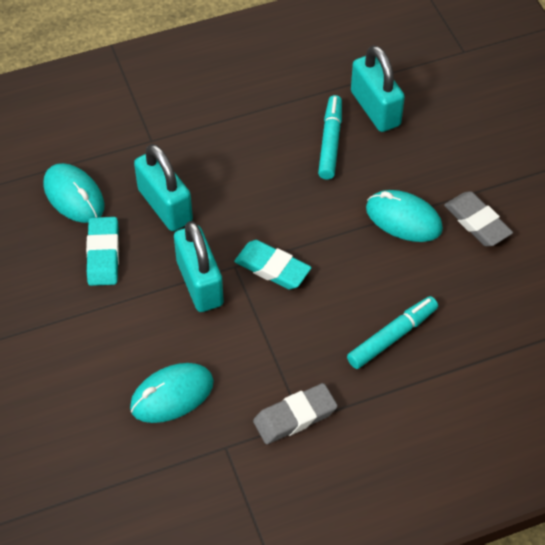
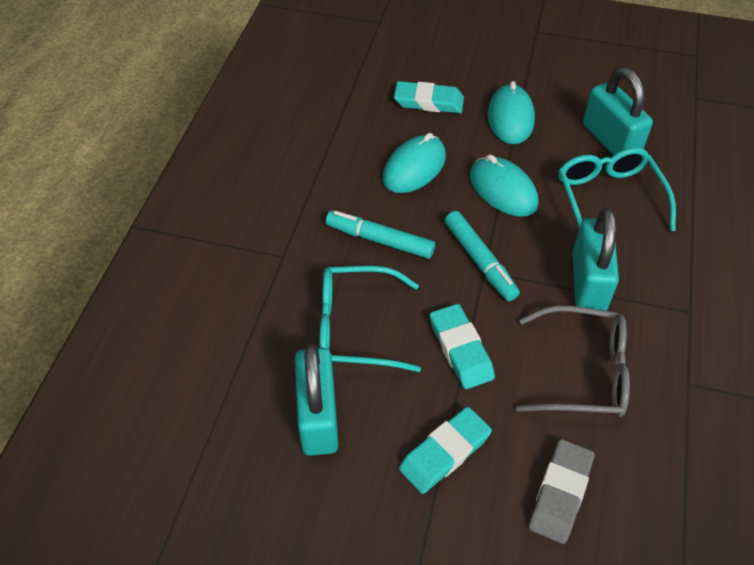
grey eraser: 2 -> 1
grey glasses: 0 -> 1
turquoise eraser: 2 -> 3
turquoise glasses: 0 -> 2

